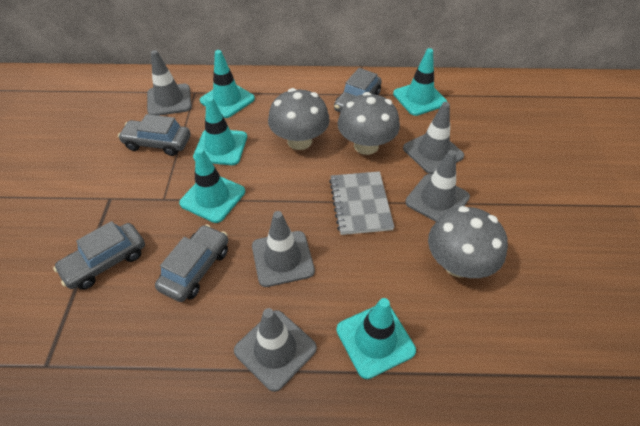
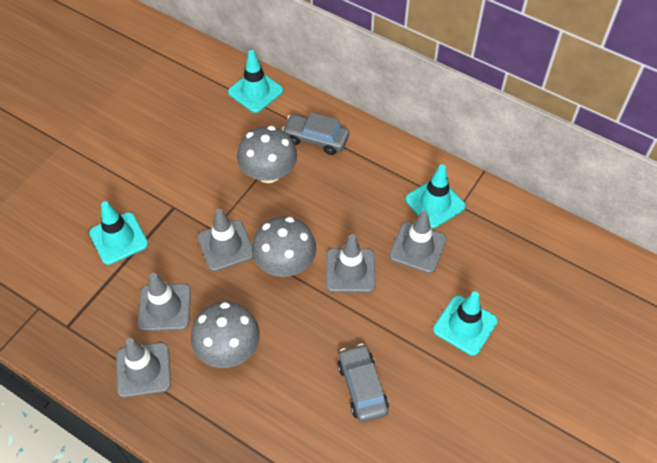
grey car: 4 -> 2
grey notebook: 1 -> 0
turquoise traffic cone: 5 -> 4

